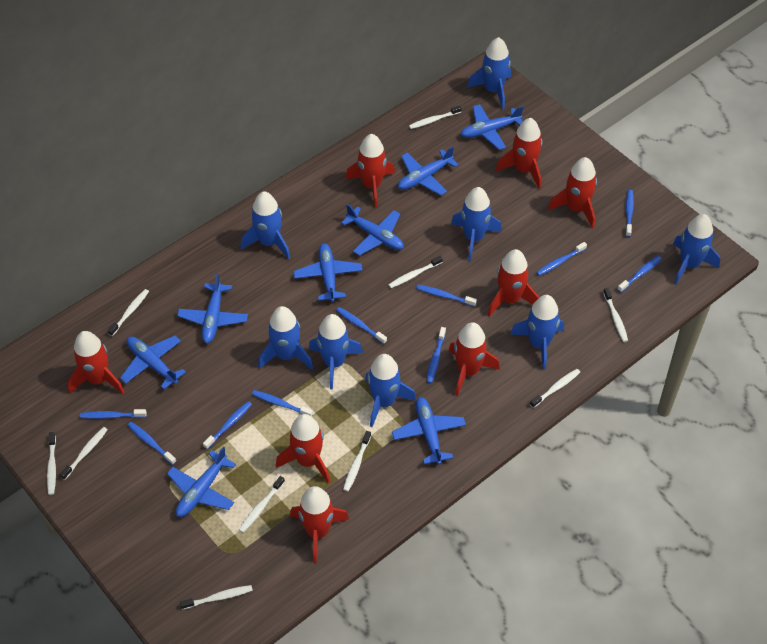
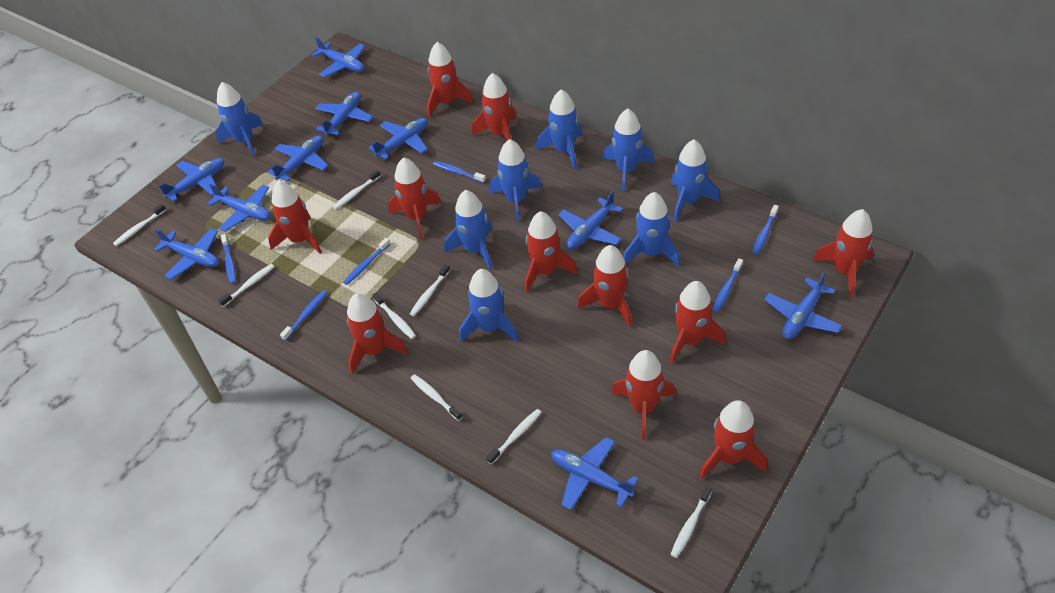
blue plane: 8 -> 10
blue toothbrush: 10 -> 6
red rocket: 8 -> 11
white toothbrush: 10 -> 8

